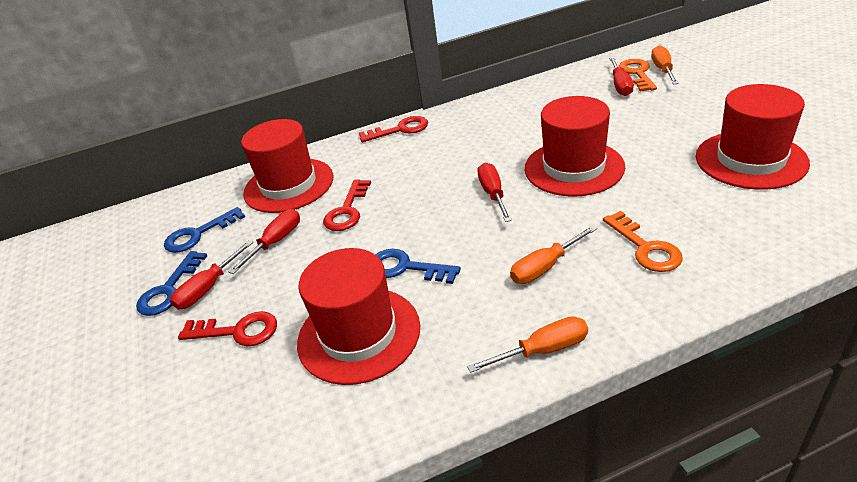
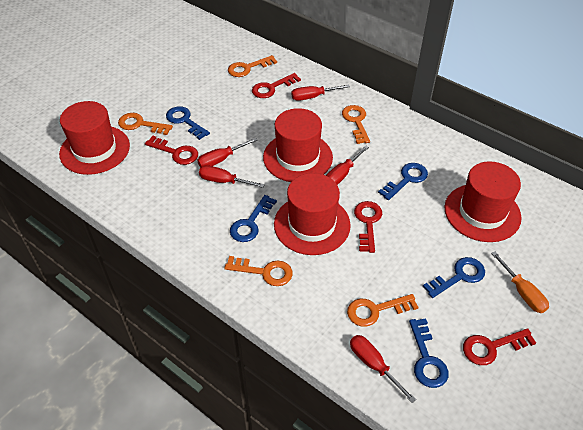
blue key: 3 -> 5
orange key: 2 -> 5
orange screwdriver: 3 -> 1
red key: 3 -> 4
red screwdriver: 4 -> 5

